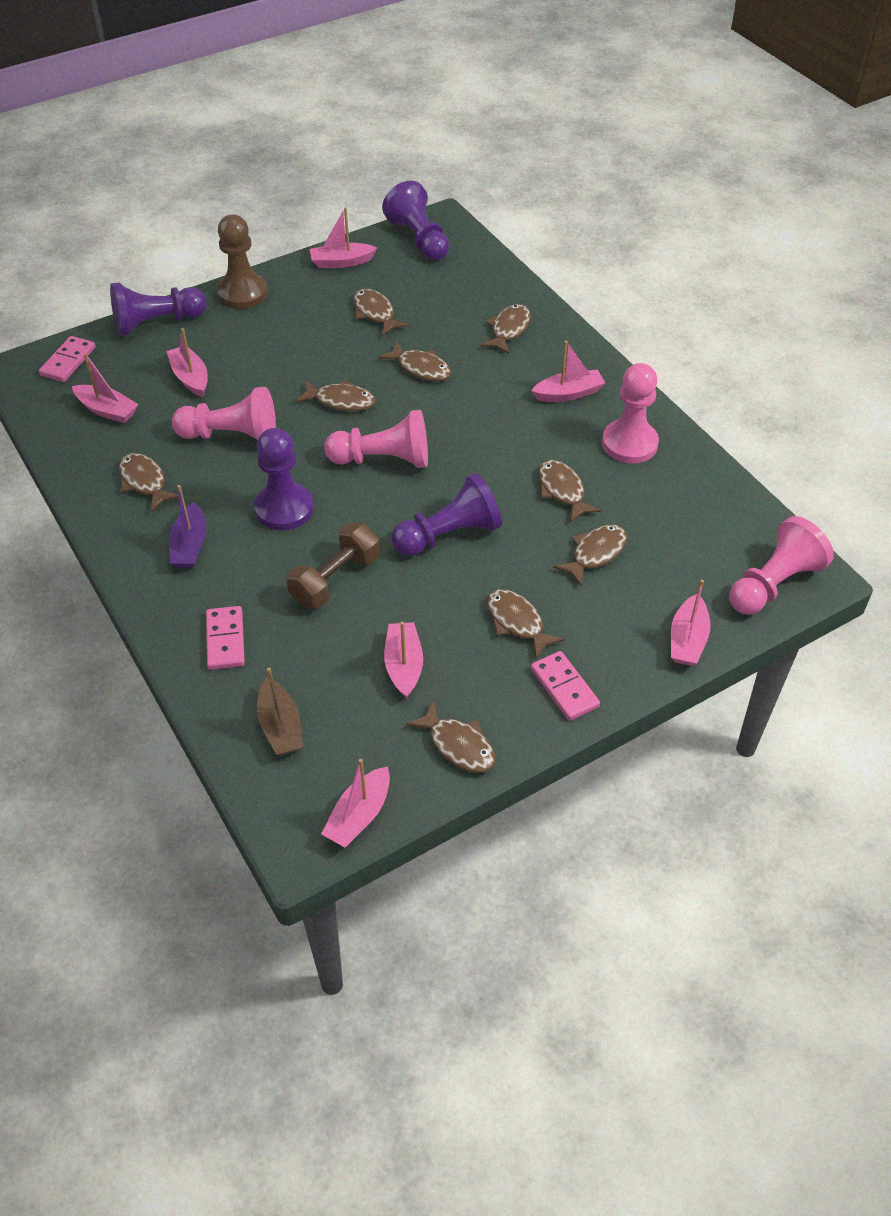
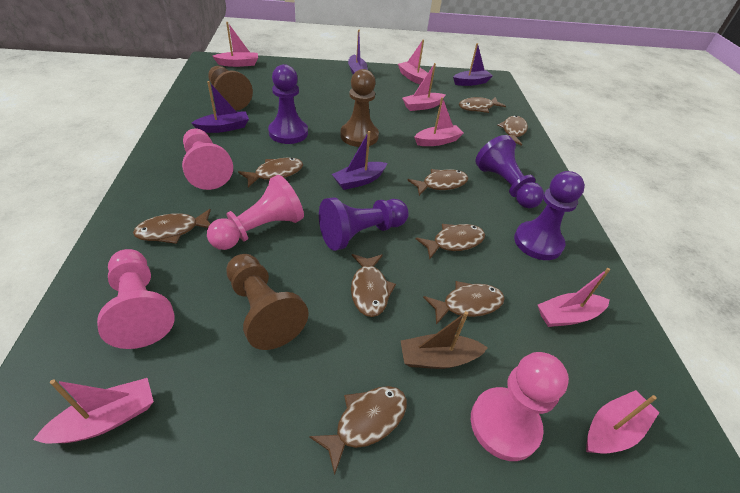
brown dumbbell: 1 -> 0
brown pawn: 1 -> 3
pink domino: 3 -> 0
purple boat: 1 -> 4

